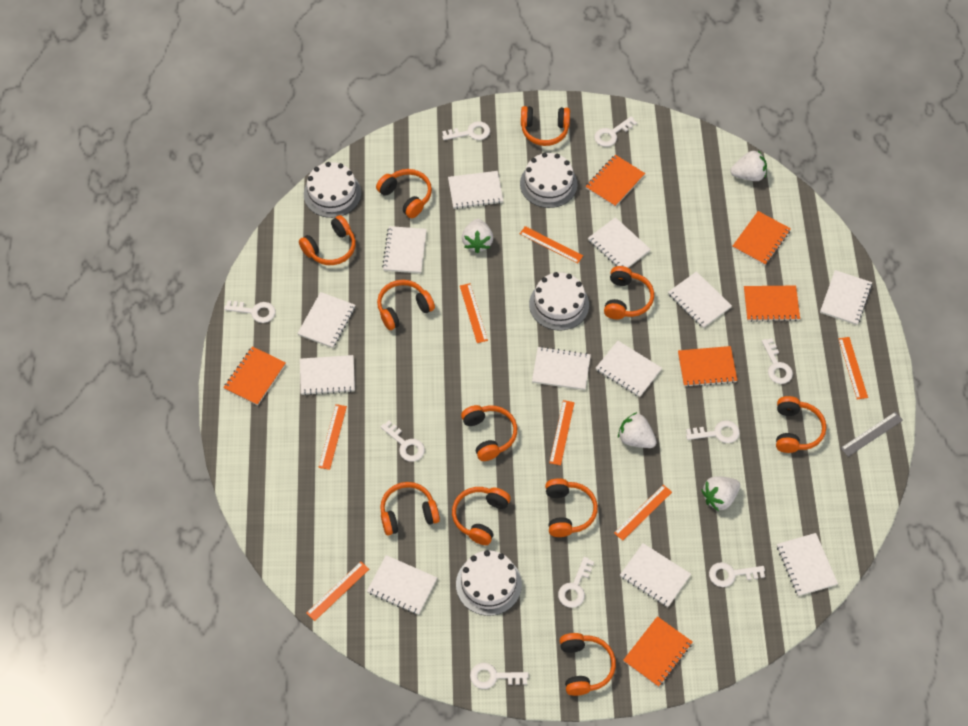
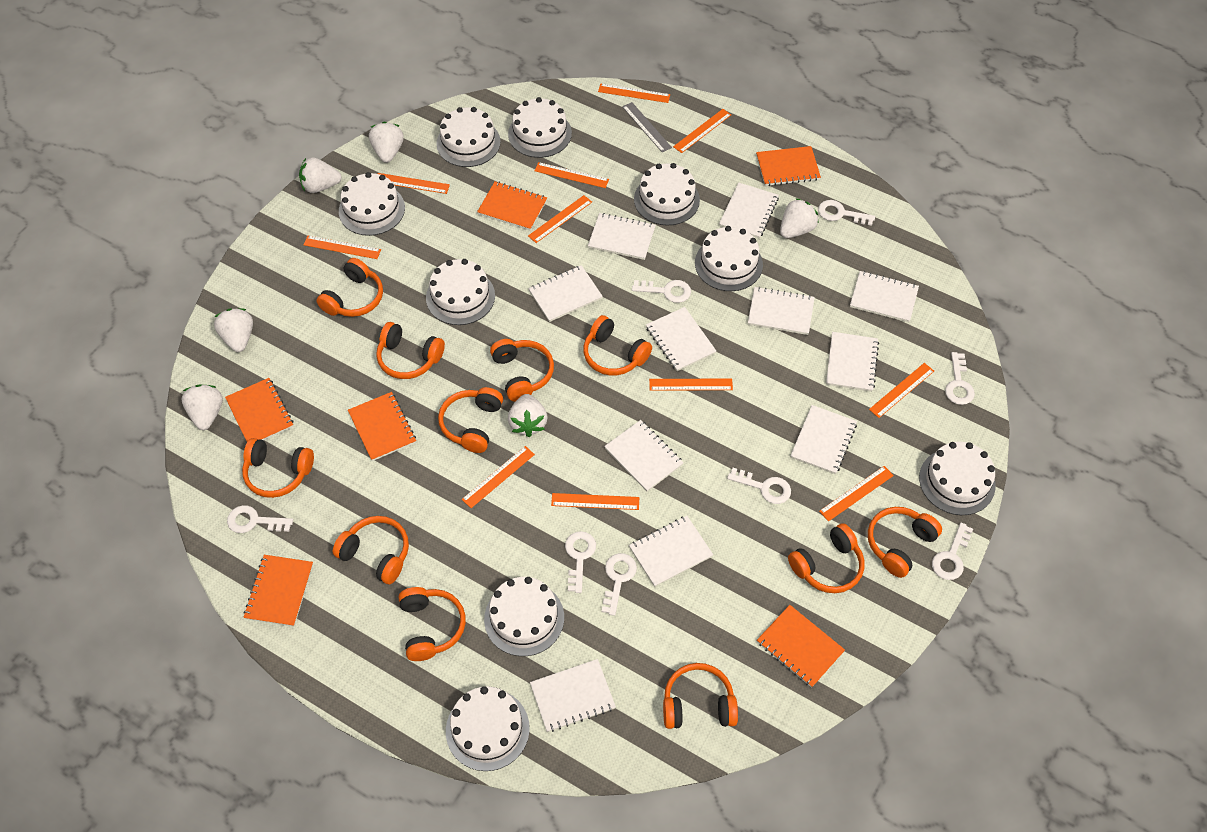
orange ruler: 7 -> 11
white cake: 4 -> 9
white key: 9 -> 8
white notebook: 12 -> 11
white strawberry: 4 -> 6

